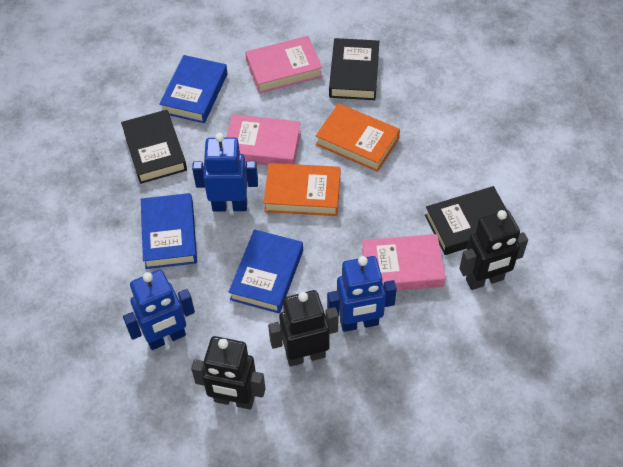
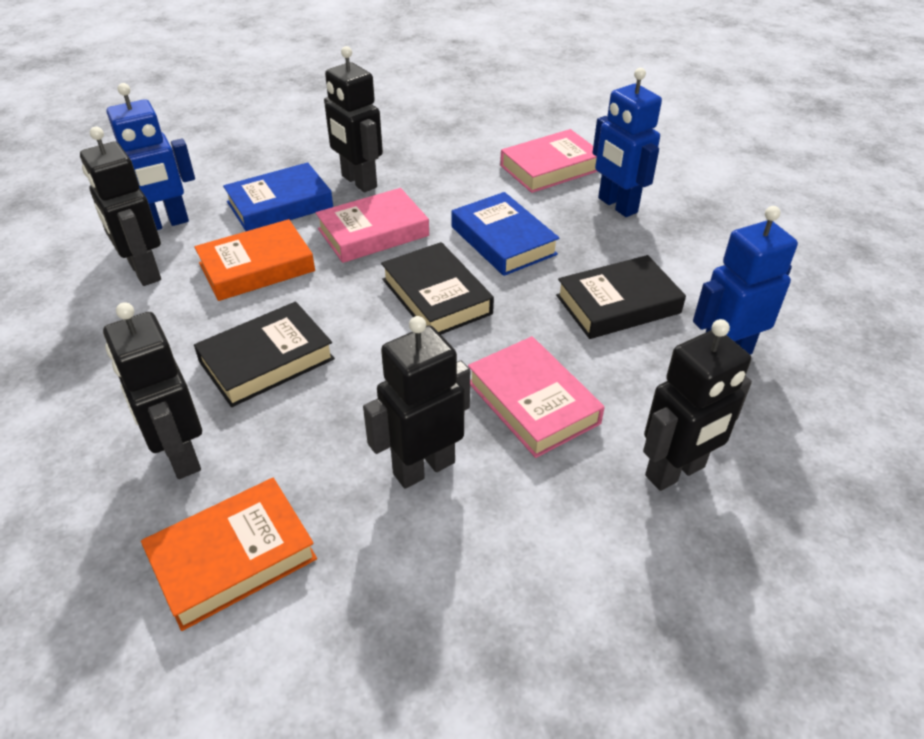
black robot: 3 -> 5
blue book: 3 -> 2

